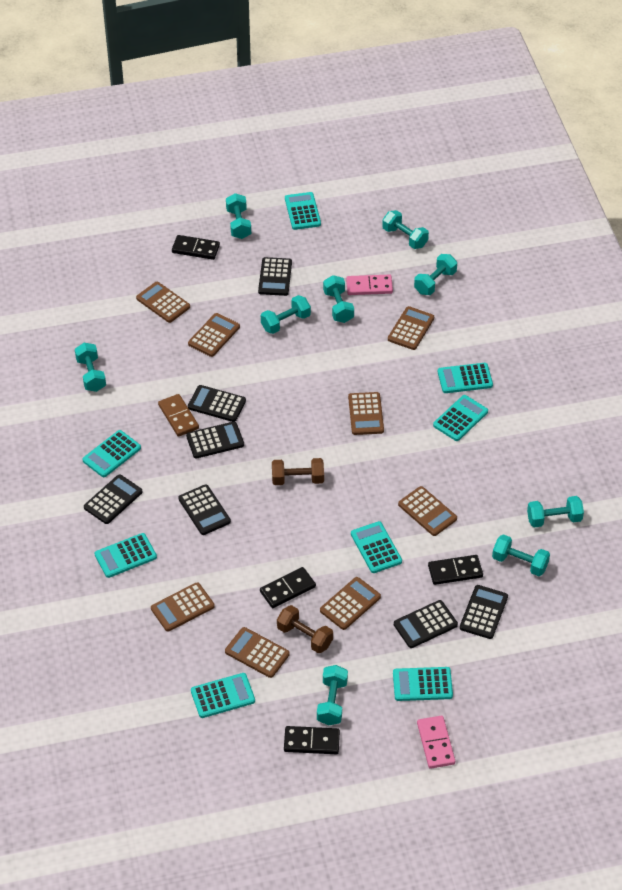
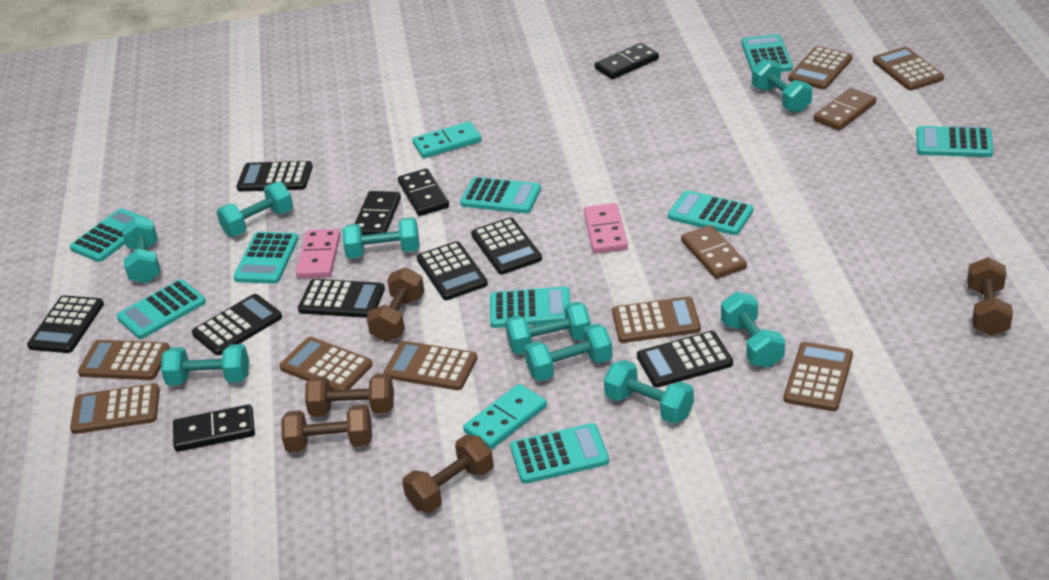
brown domino: 1 -> 2
brown dumbbell: 2 -> 5
turquoise calculator: 8 -> 9
turquoise domino: 0 -> 2

